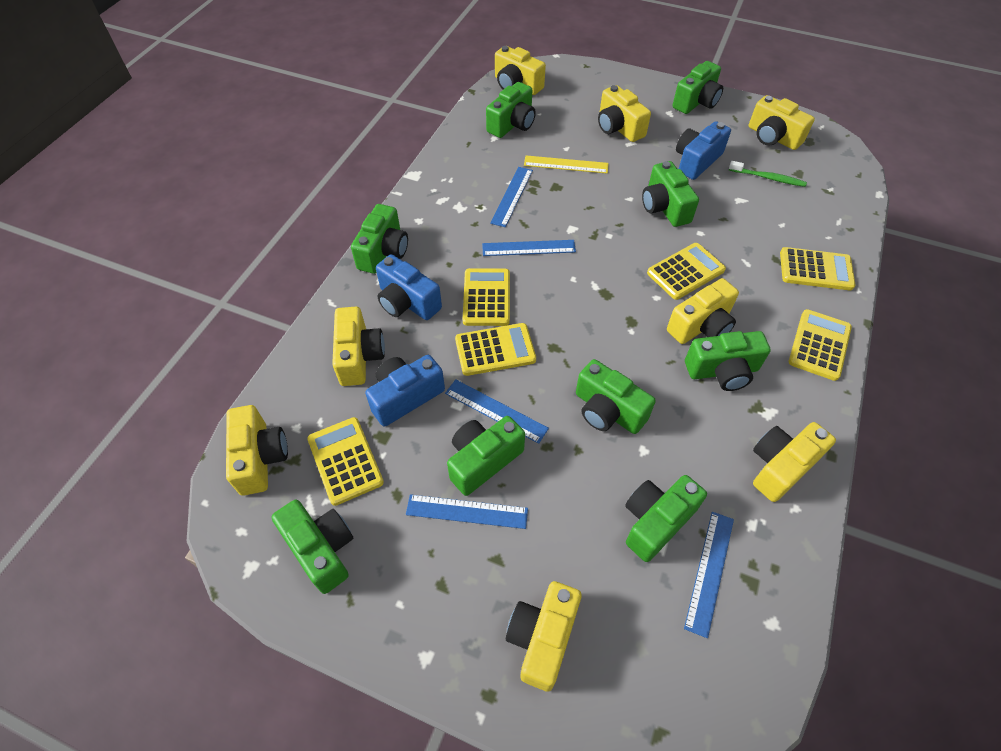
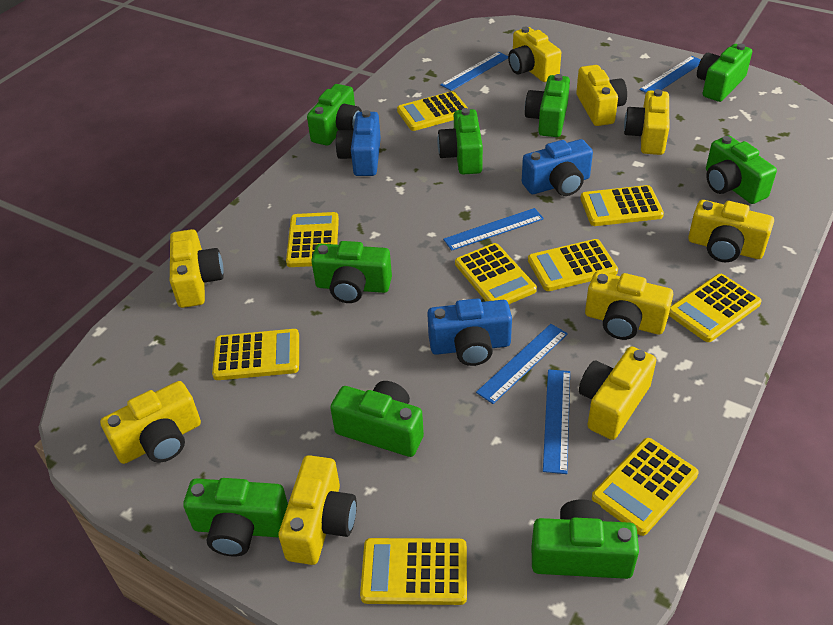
green toothbrush: 1 -> 0
yellow calculator: 6 -> 9
yellow camera: 8 -> 9
yellow ruler: 1 -> 0

